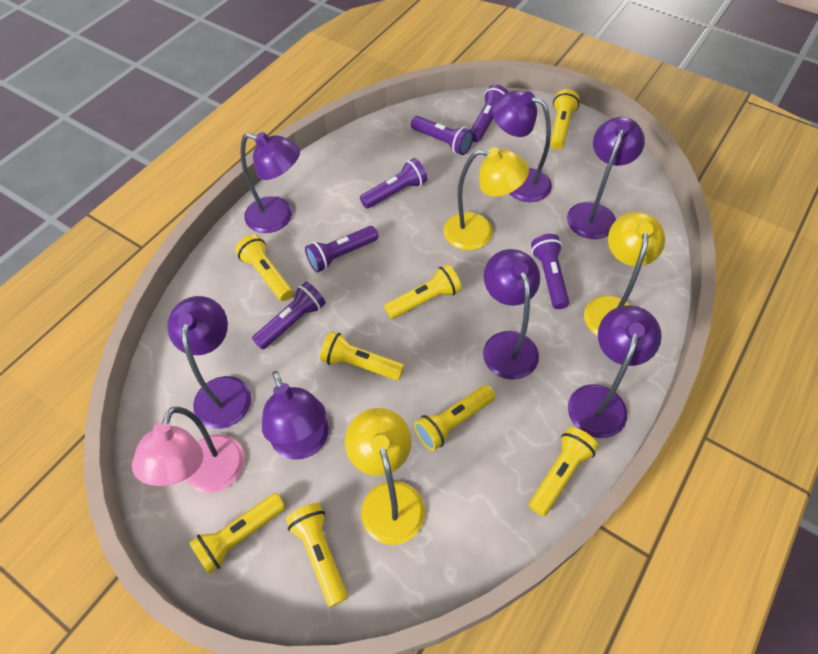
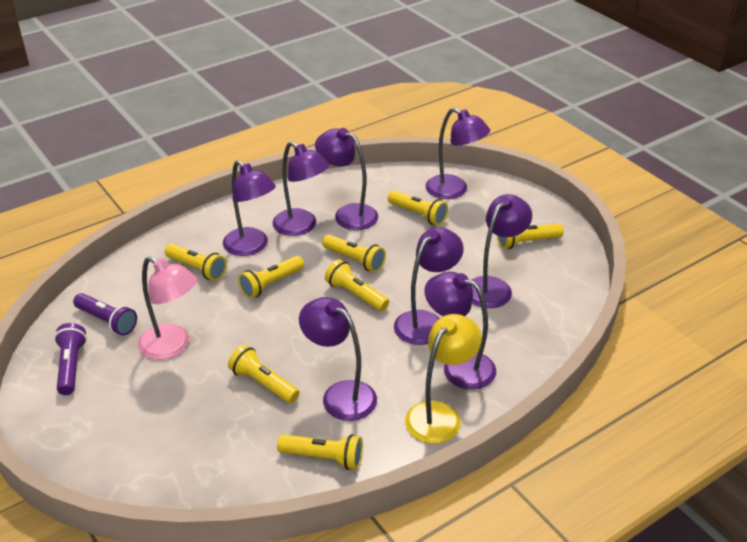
purple flashlight: 6 -> 2
purple lamp: 7 -> 8
yellow lamp: 3 -> 1

